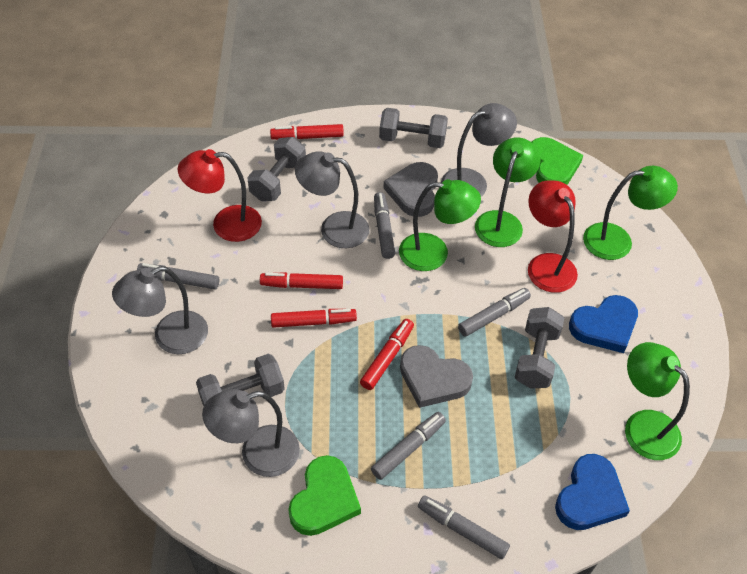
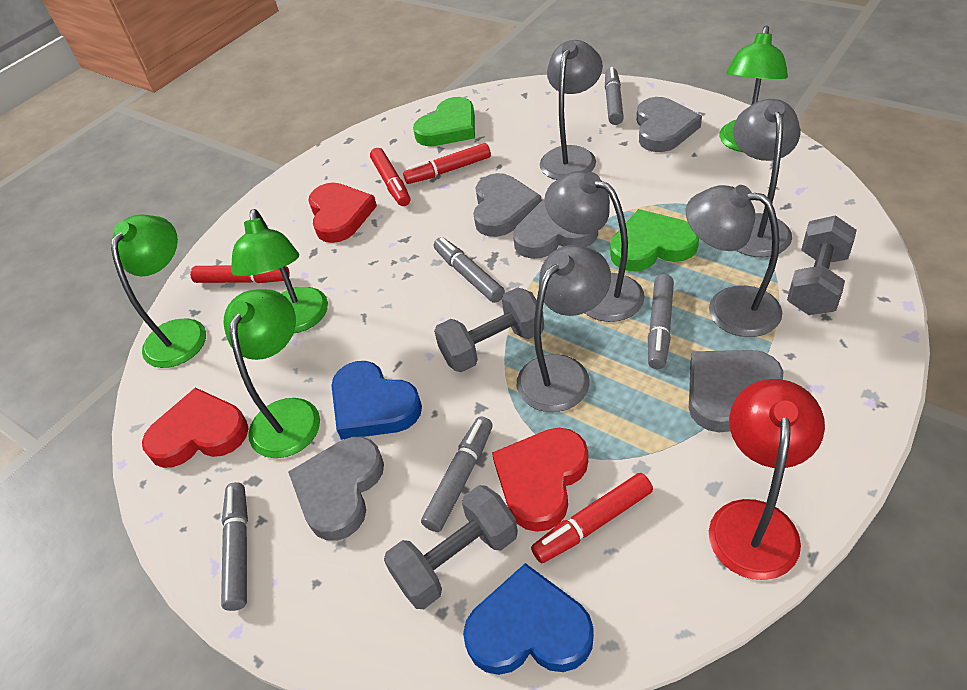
grey dumbbell: 4 -> 3
grey heart: 2 -> 5
grey lamp: 4 -> 5
red heart: 0 -> 3
red lamp: 2 -> 1

